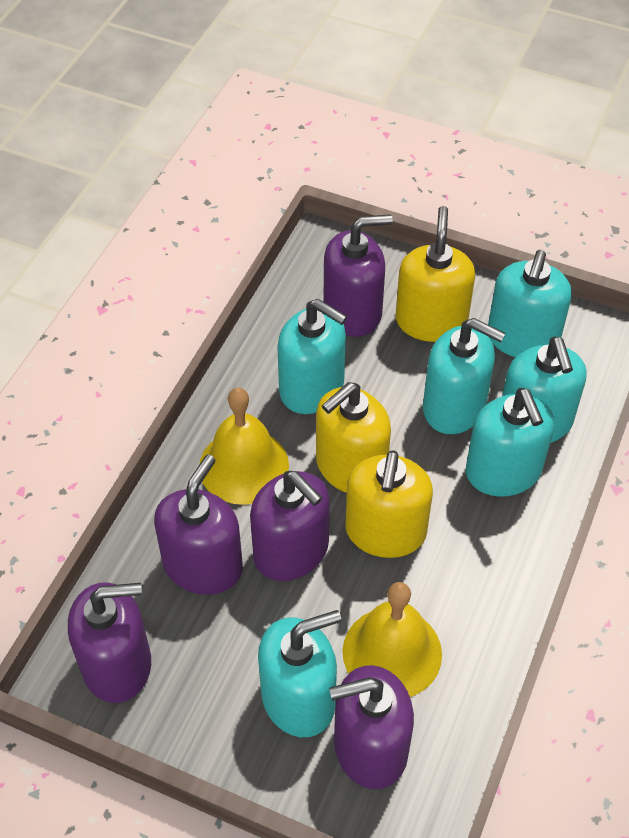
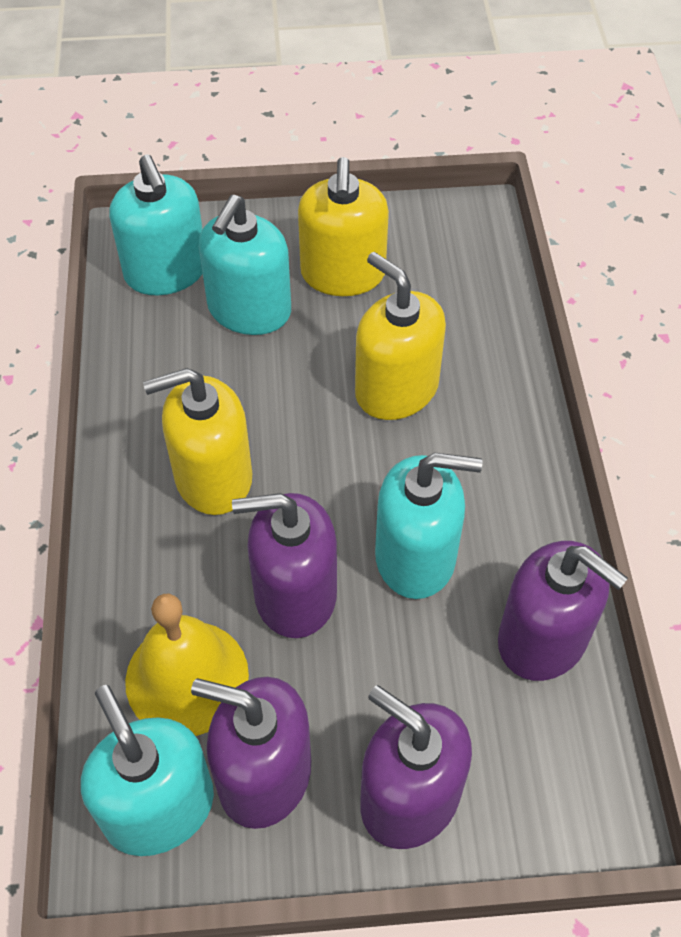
purple soap dispenser: 5 -> 4
turquoise soap dispenser: 6 -> 4
yellow bell: 2 -> 1

